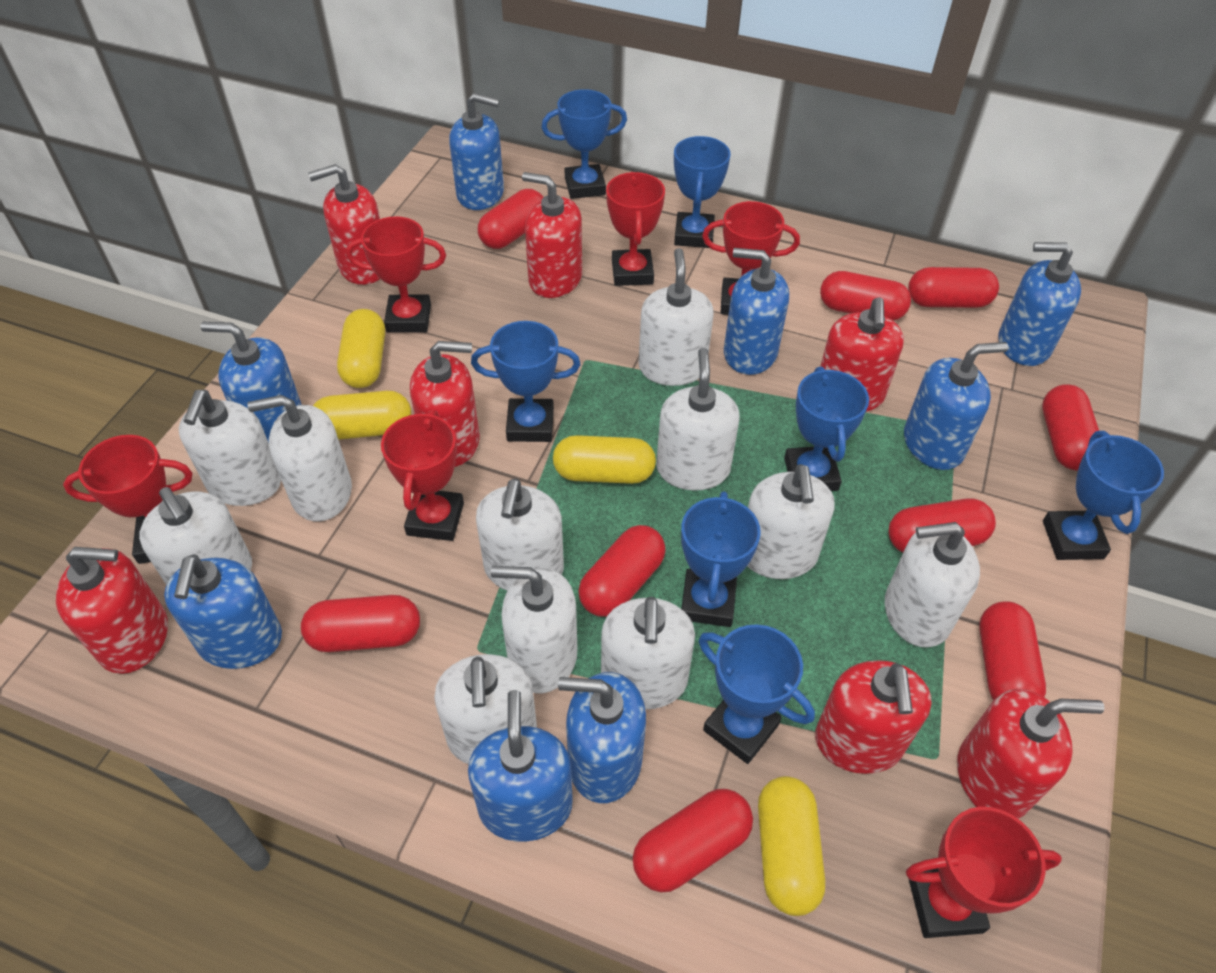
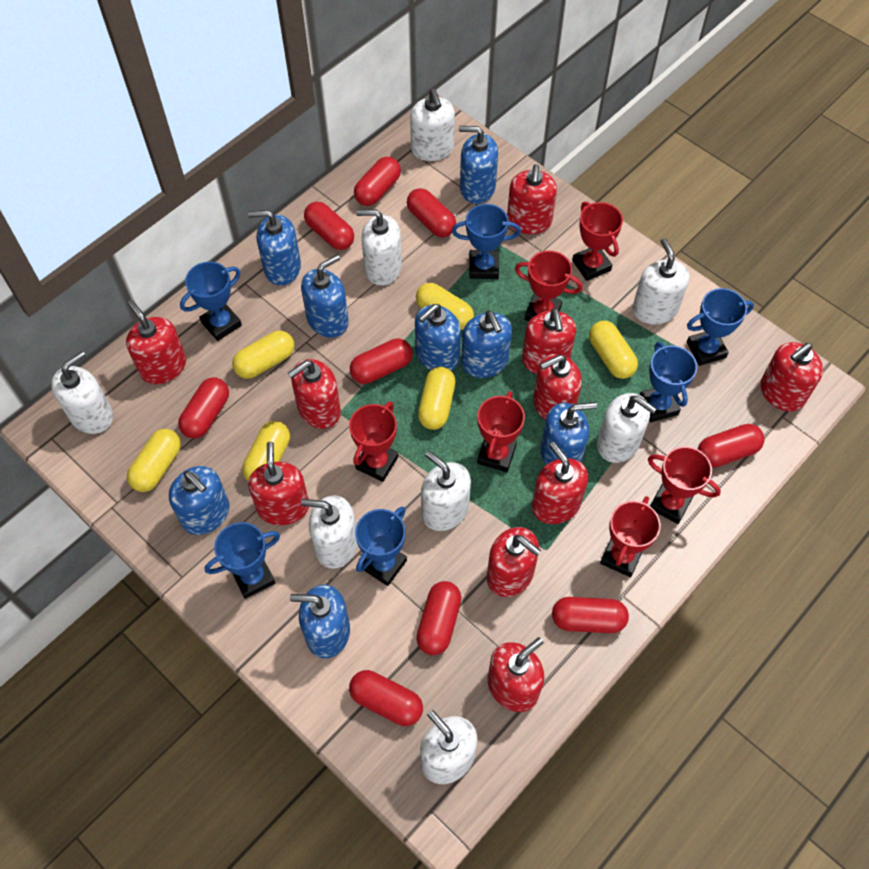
blue trophy: 7 -> 6
red soap dispenser: 7 -> 10
white soap dispenser: 11 -> 8
yellow capsule: 4 -> 6

